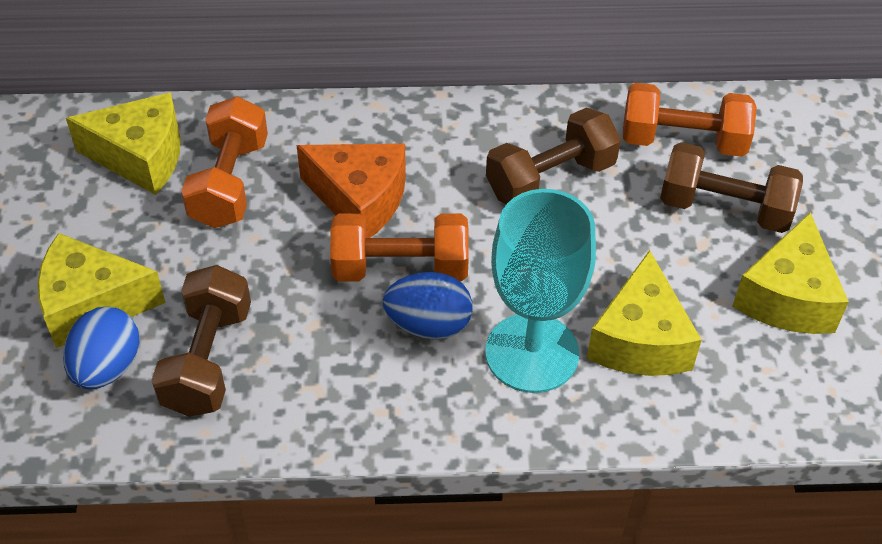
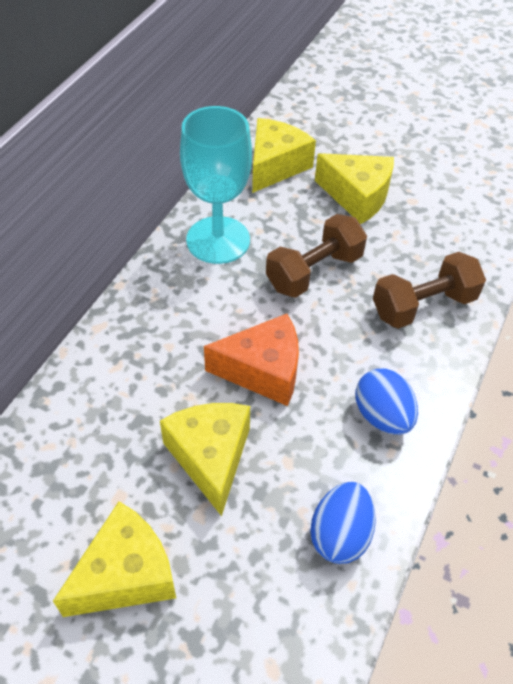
brown dumbbell: 3 -> 2
orange dumbbell: 3 -> 0

